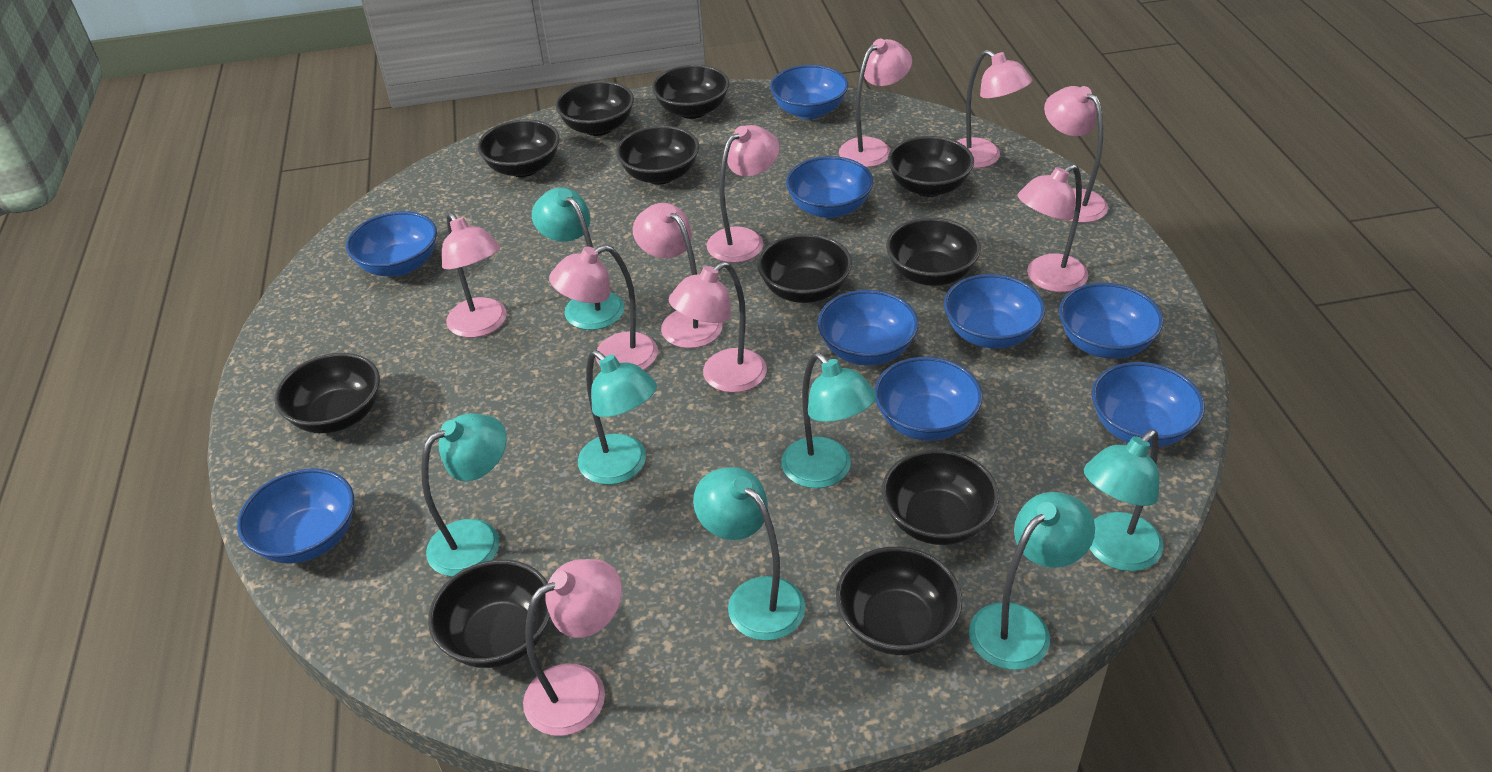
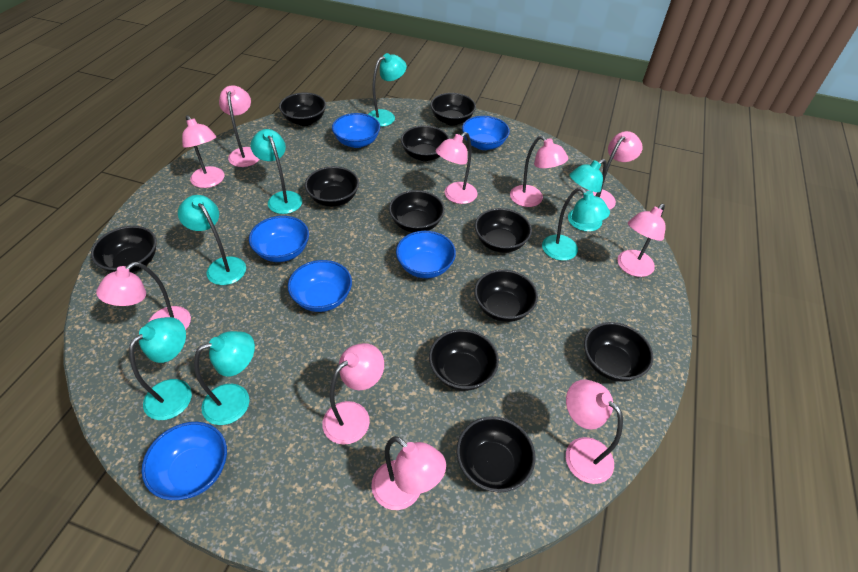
blue bowl: 9 -> 6

